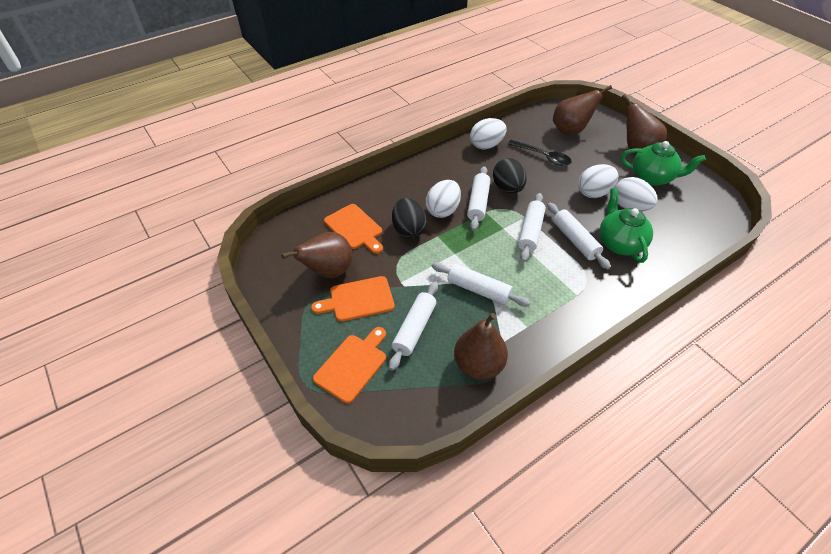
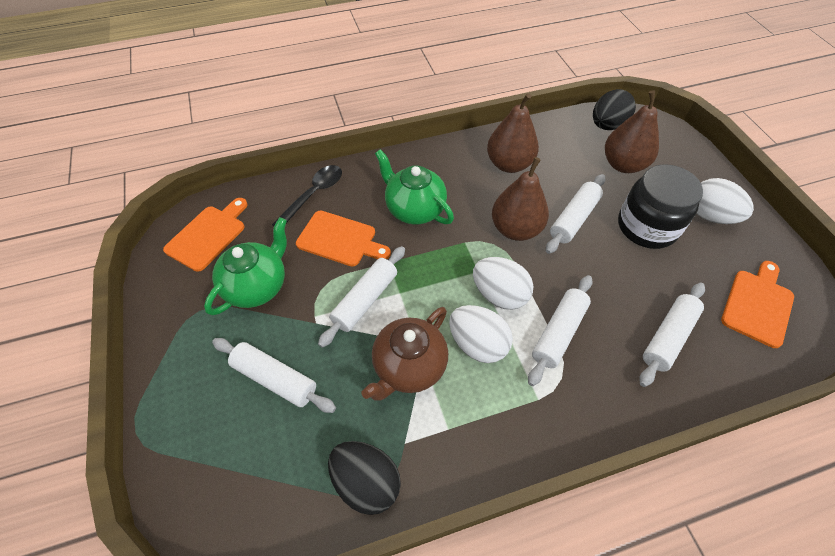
black jar: 0 -> 1
brown pear: 4 -> 3
brown teapot: 0 -> 1
white egg: 4 -> 3

